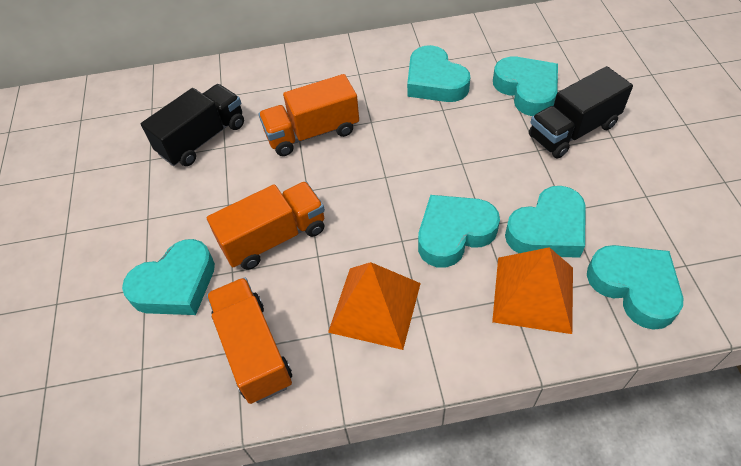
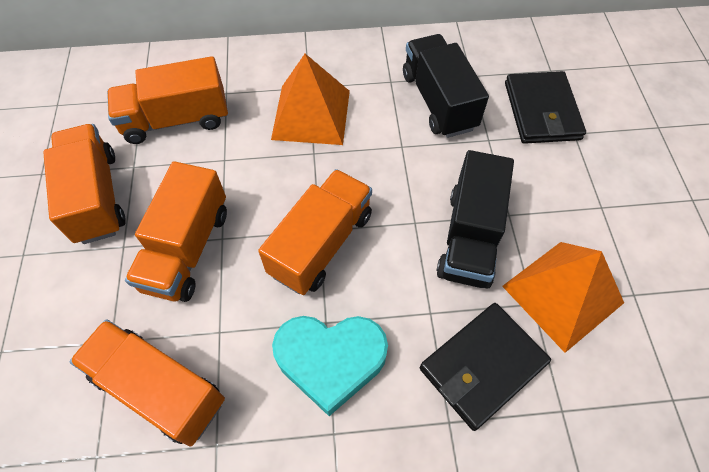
black wallet: 0 -> 2
orange truck: 3 -> 5
turquoise heart: 6 -> 1

